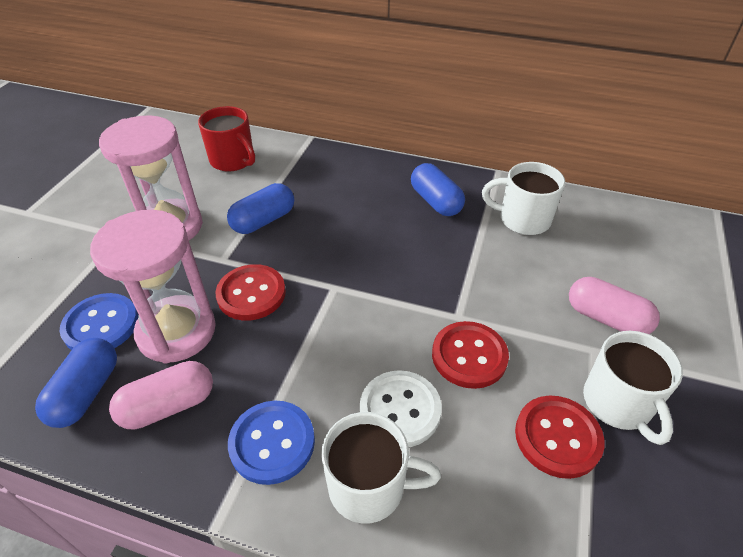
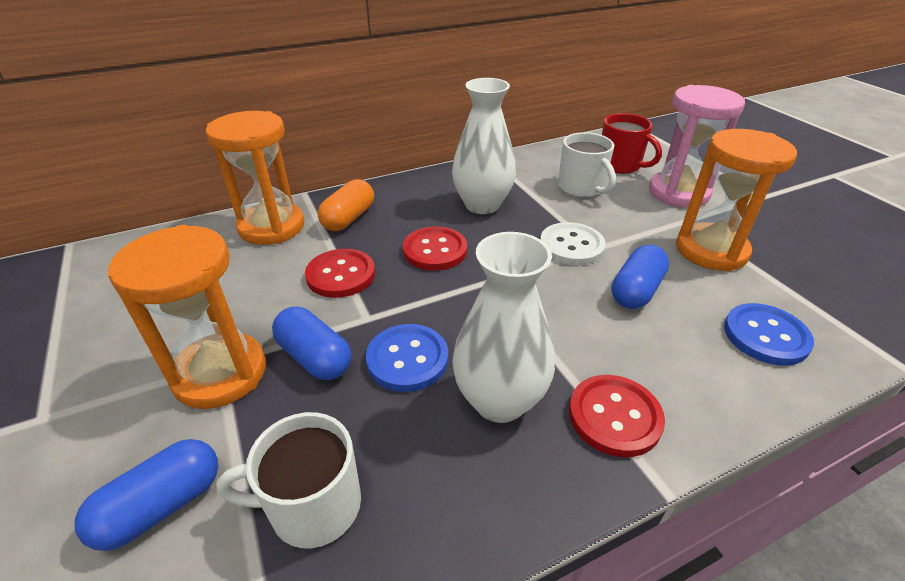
orange capsule: 0 -> 1
orange hourglass: 0 -> 3
pink capsule: 2 -> 0
pink hourglass: 2 -> 1
white mug: 3 -> 2
white vase: 0 -> 2

